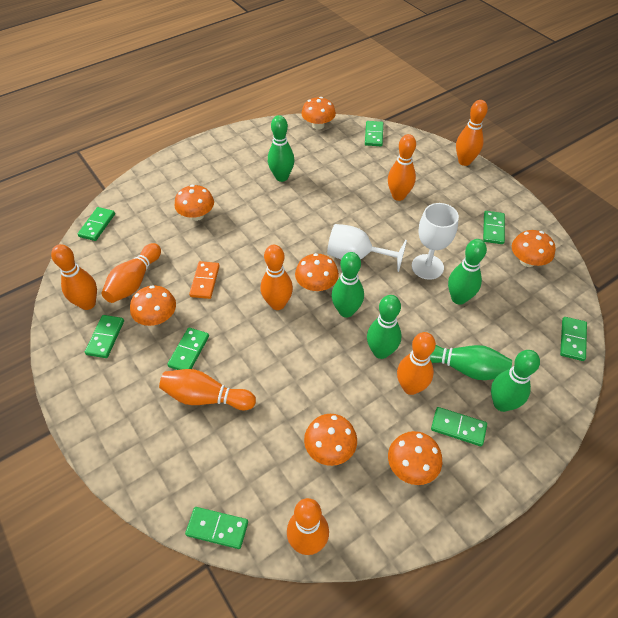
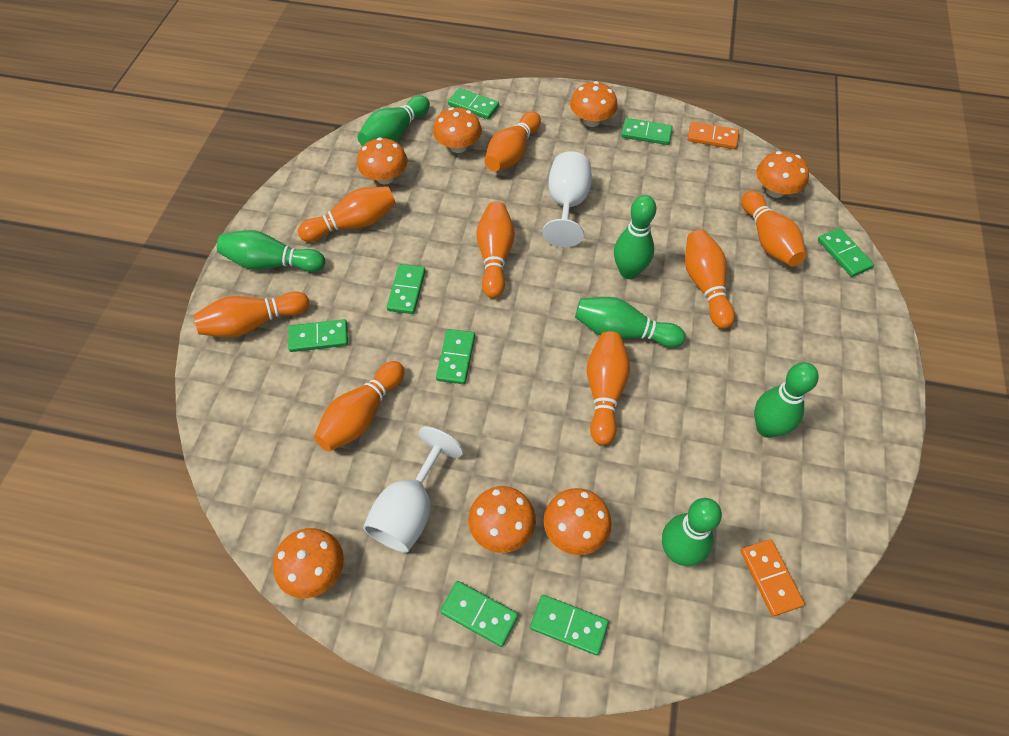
orange domino: 1 -> 2

